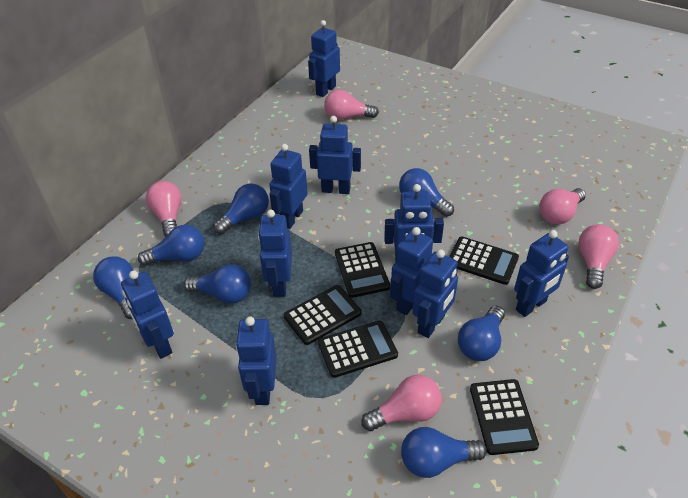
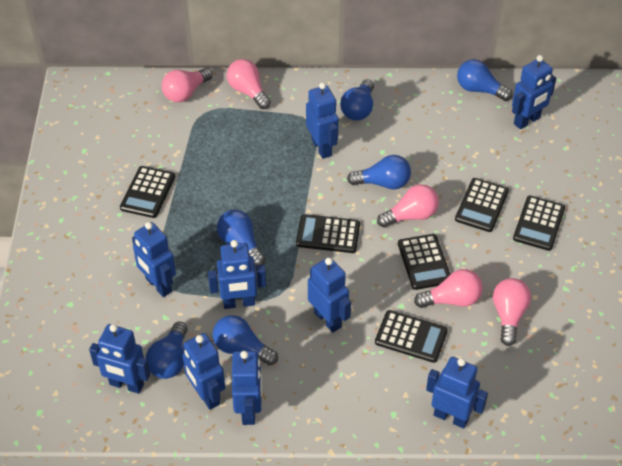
black calculator: 5 -> 6
blue light bulb: 7 -> 6
blue robot: 10 -> 9

